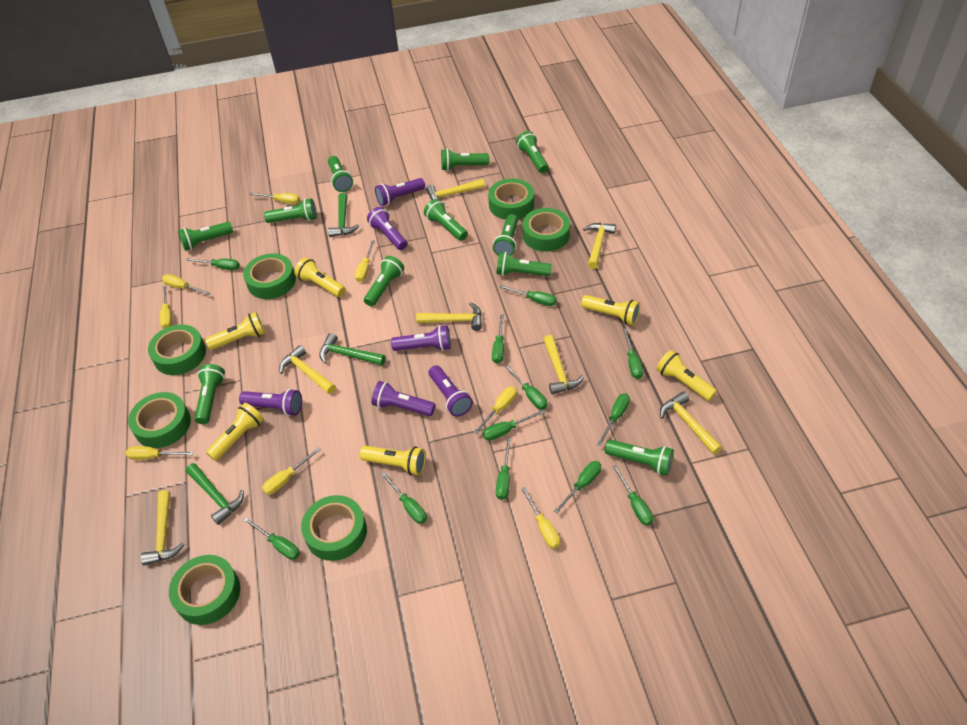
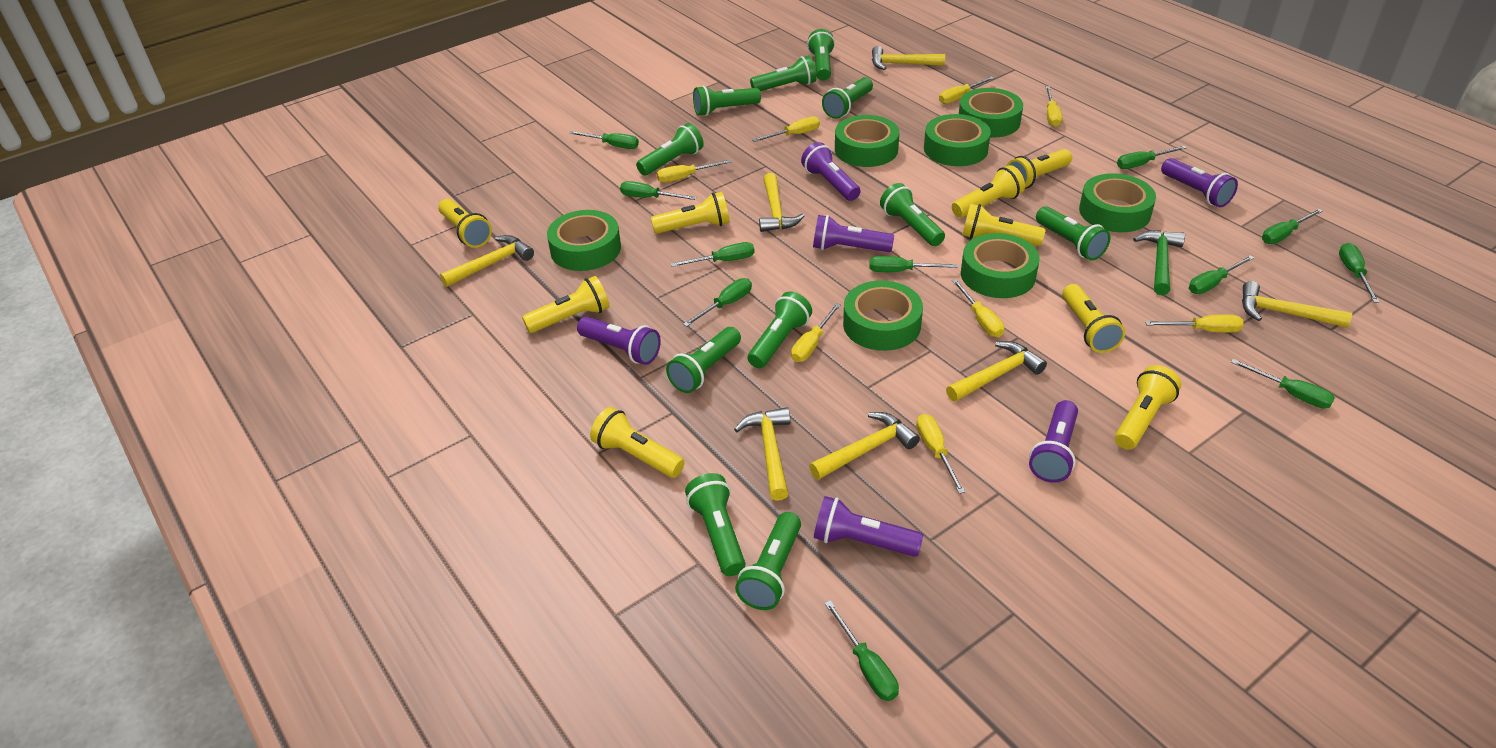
green hammer: 3 -> 1
green screwdriver: 12 -> 11
yellow flashlight: 6 -> 9

